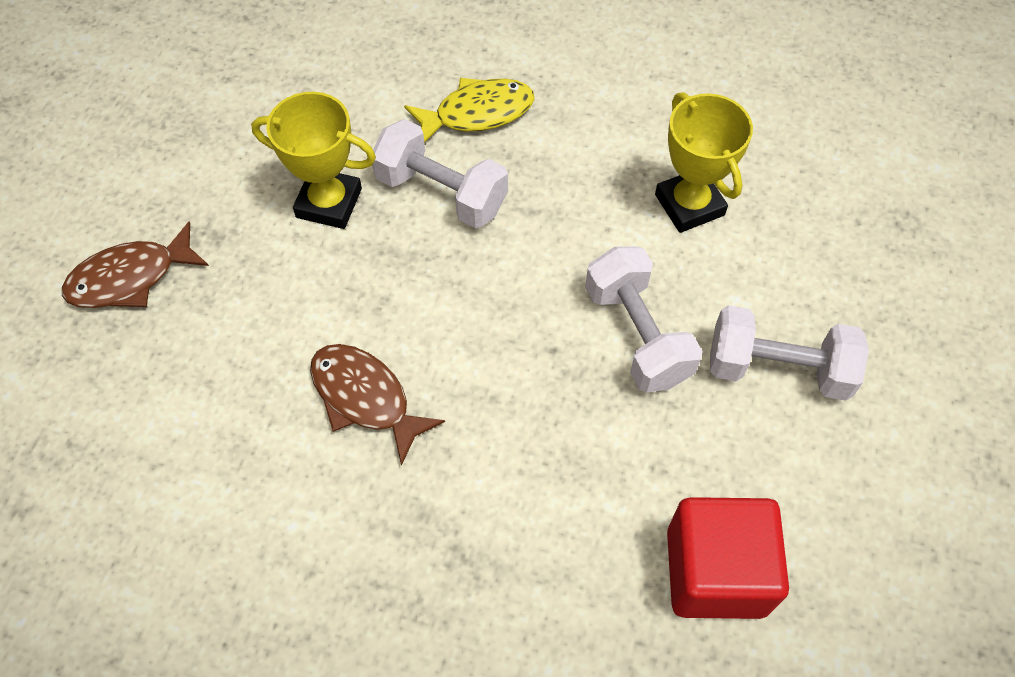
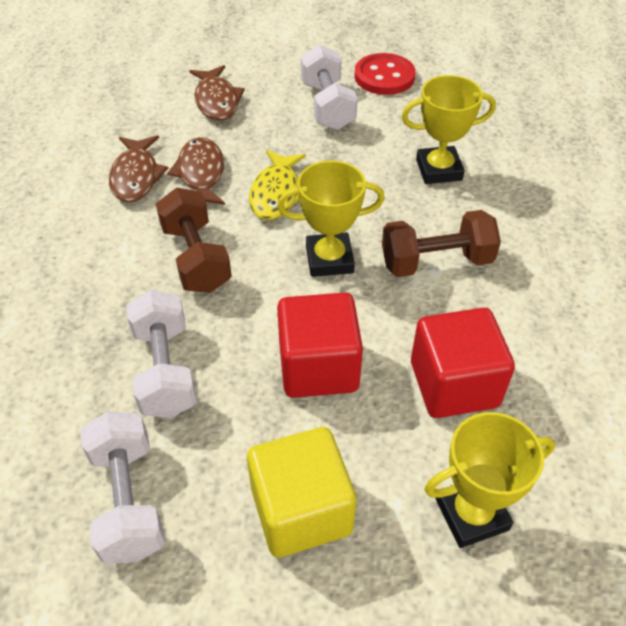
brown dumbbell: 0 -> 2
brown fish: 2 -> 3
red button: 0 -> 1
red cube: 1 -> 2
yellow cube: 0 -> 1
yellow trophy: 2 -> 3

